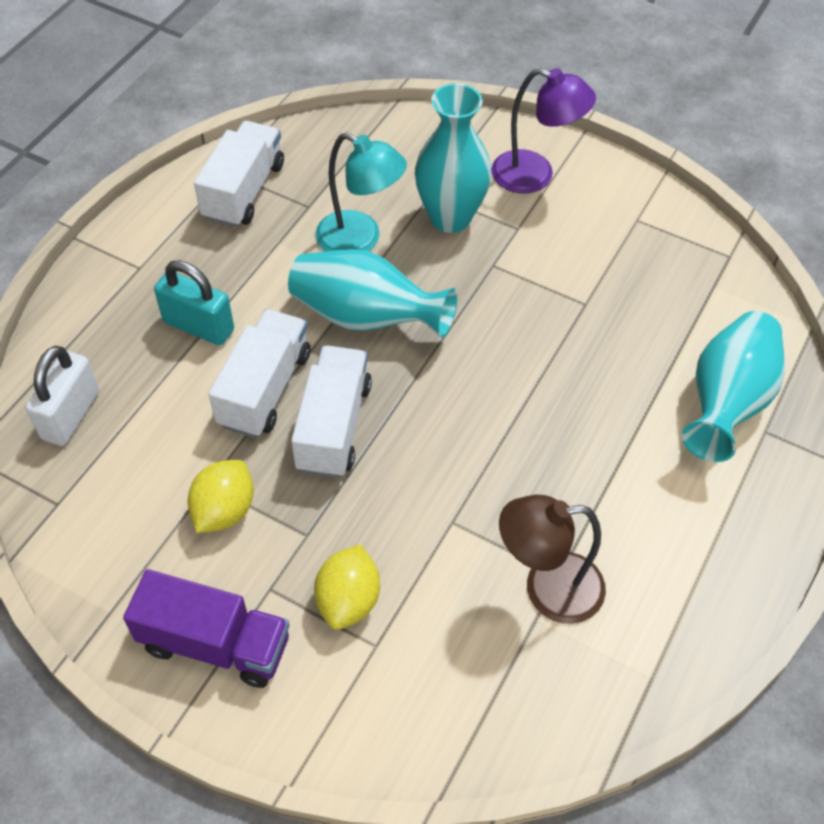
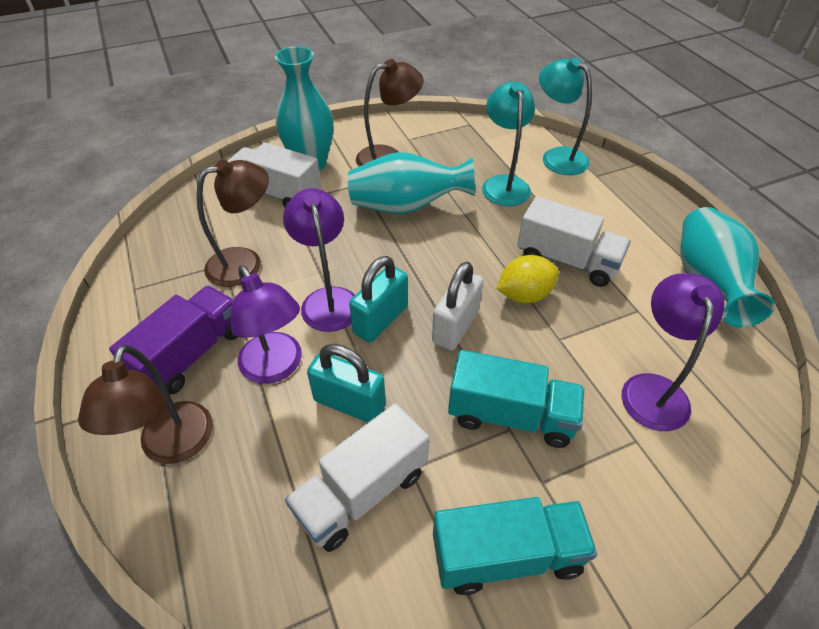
brown lamp: 1 -> 3
purple lamp: 1 -> 3
turquoise lamp: 1 -> 2
turquoise padlock: 1 -> 2
turquoise truck: 0 -> 2
yellow lemon: 2 -> 1

